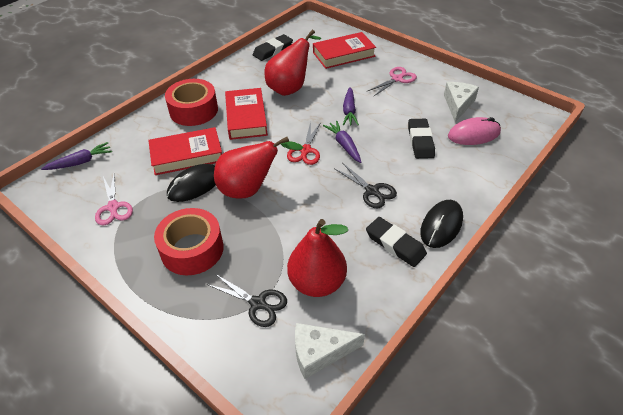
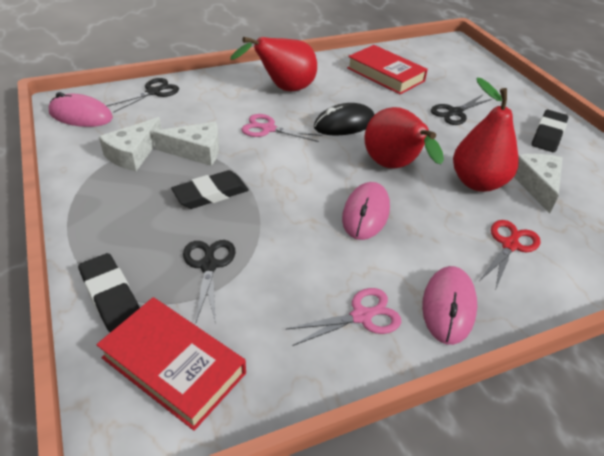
black mouse: 2 -> 1
black scissors: 2 -> 3
pink mouse: 1 -> 3
purple carrot: 3 -> 0
red book: 3 -> 2
red tape: 2 -> 0
white cheese: 2 -> 3

